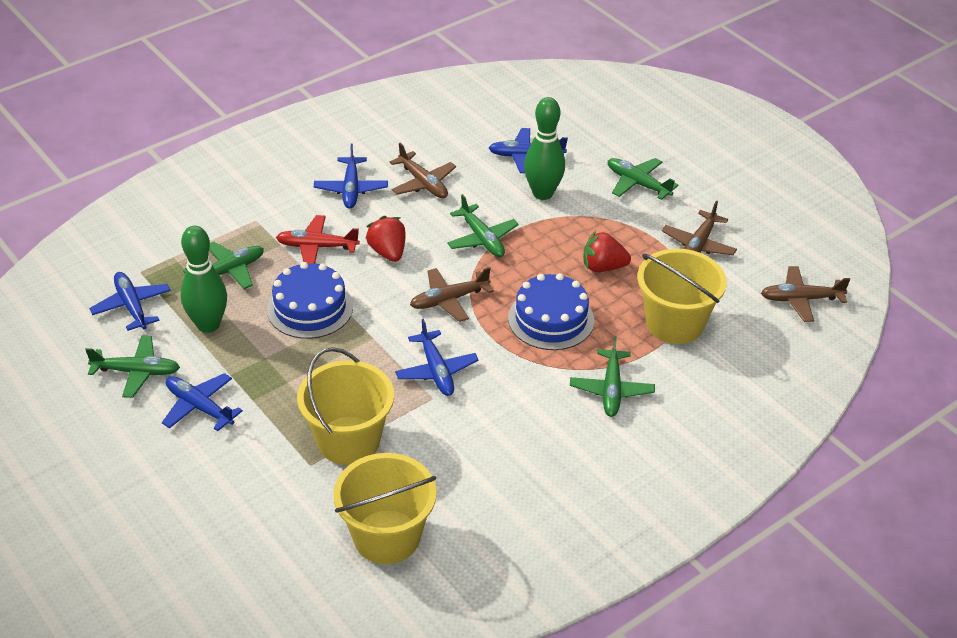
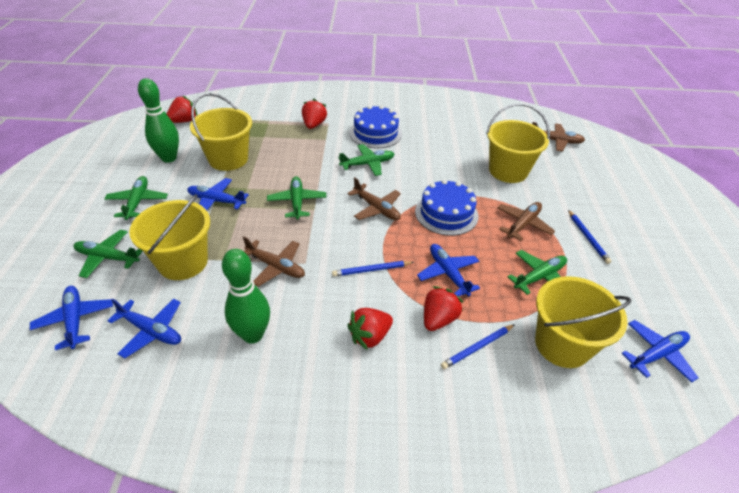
blue pencil: 0 -> 3
red plane: 1 -> 0
red strawberry: 2 -> 4
yellow bucket: 3 -> 4

